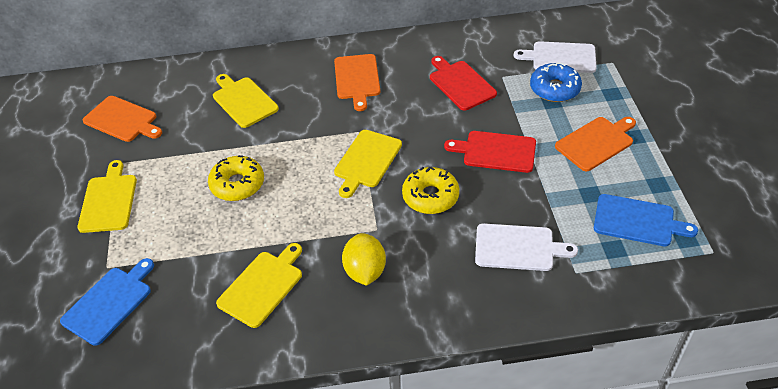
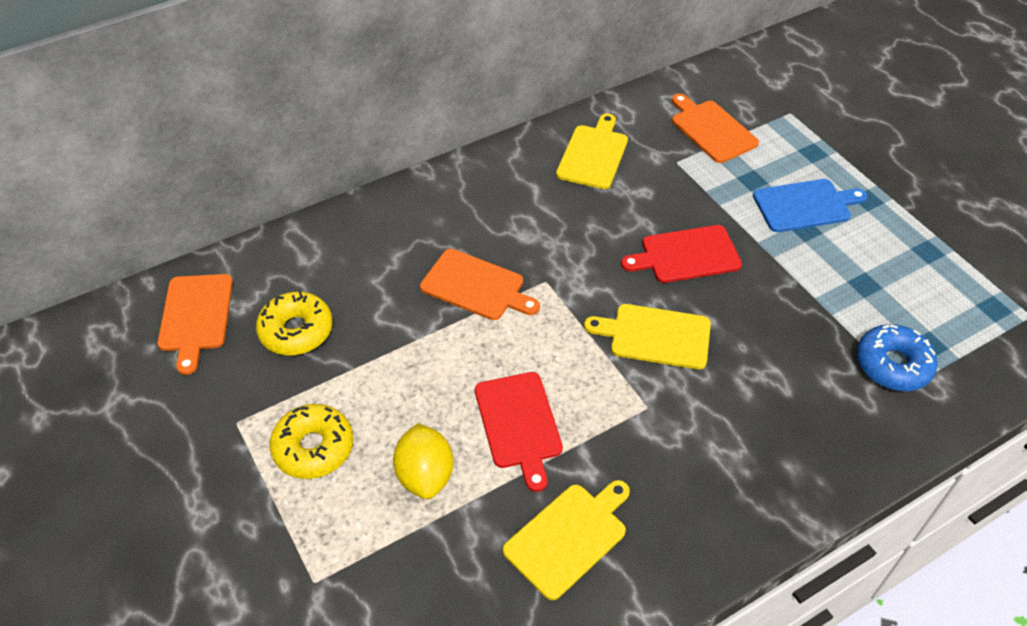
blue cutting board: 2 -> 1
white cutting board: 2 -> 0
yellow cutting board: 4 -> 3

